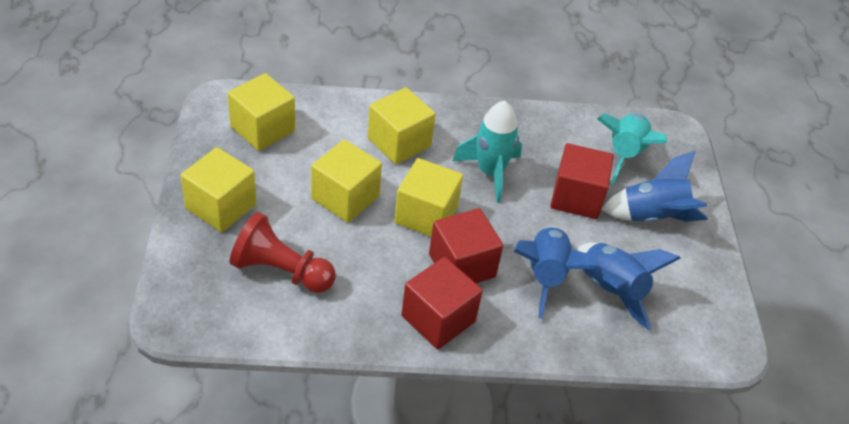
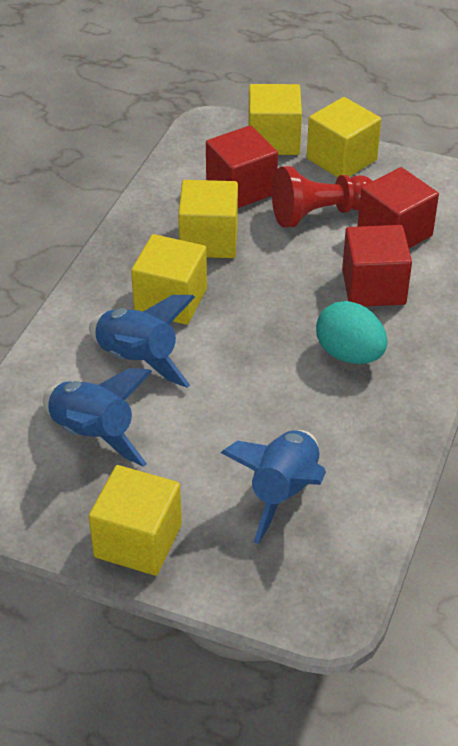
turquoise egg: 0 -> 1
turquoise rocket: 2 -> 0

